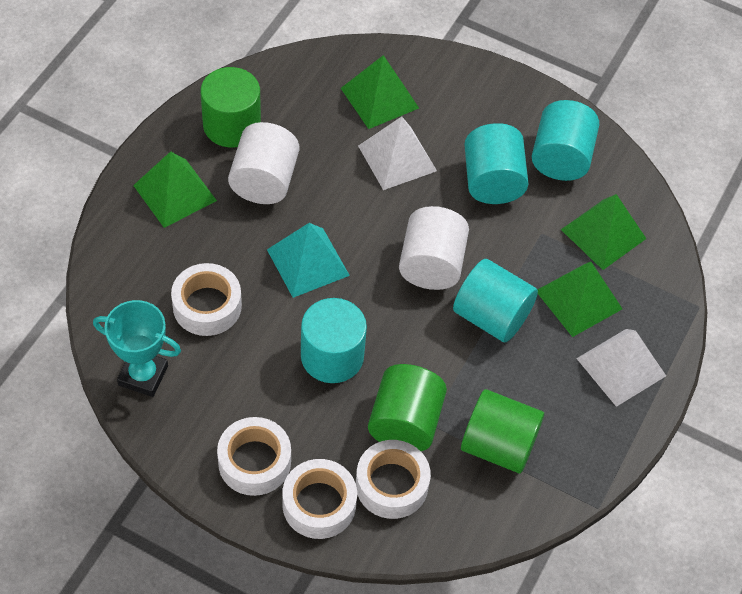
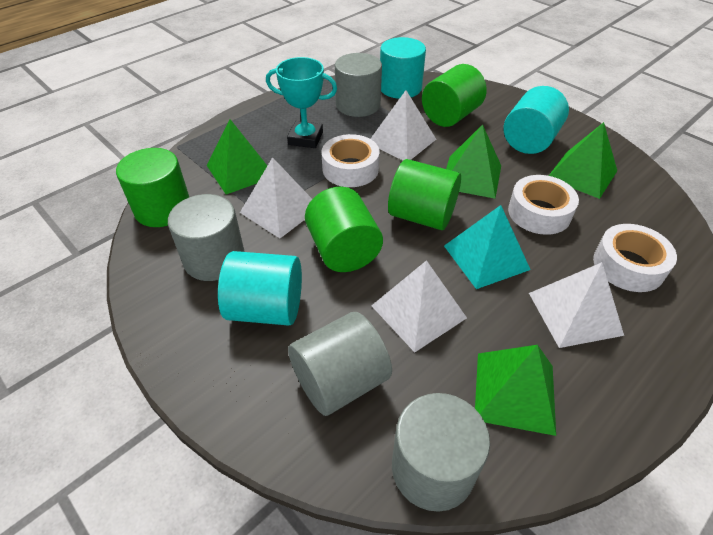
green cylinder: 3 -> 4
grey cylinder: 0 -> 4
turquoise cylinder: 4 -> 3
white cylinder: 2 -> 0
white pyramid: 2 -> 4
white tape: 4 -> 3

